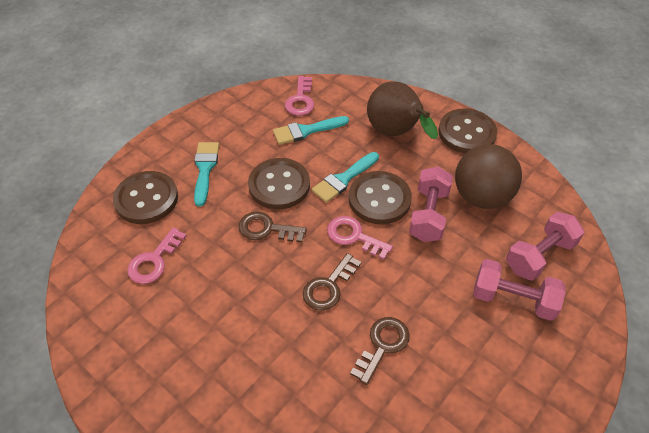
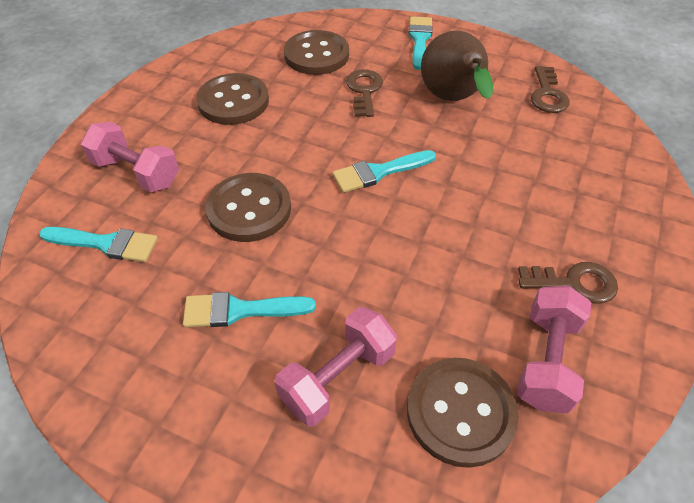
brown ball: 1 -> 0
pink key: 3 -> 0
turquoise brush: 3 -> 4

